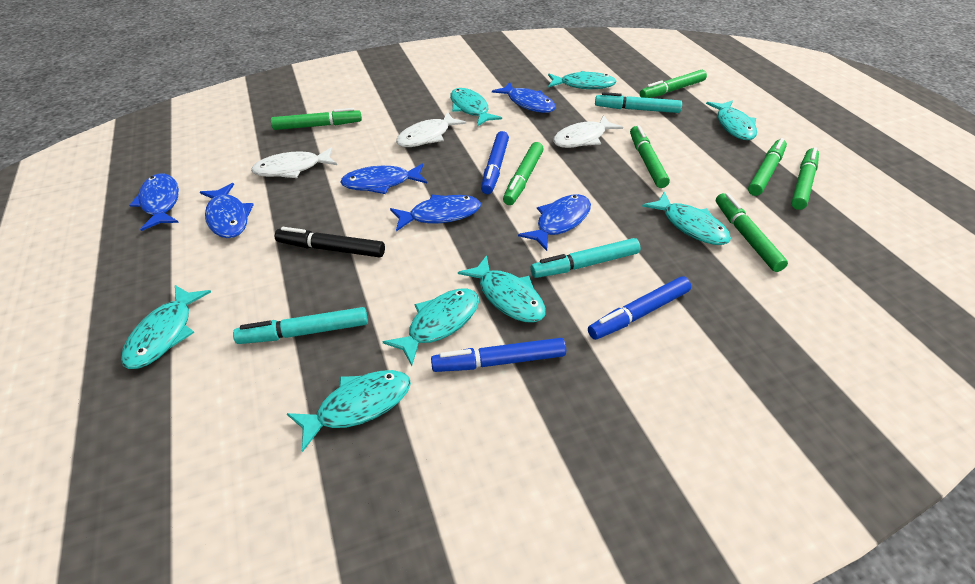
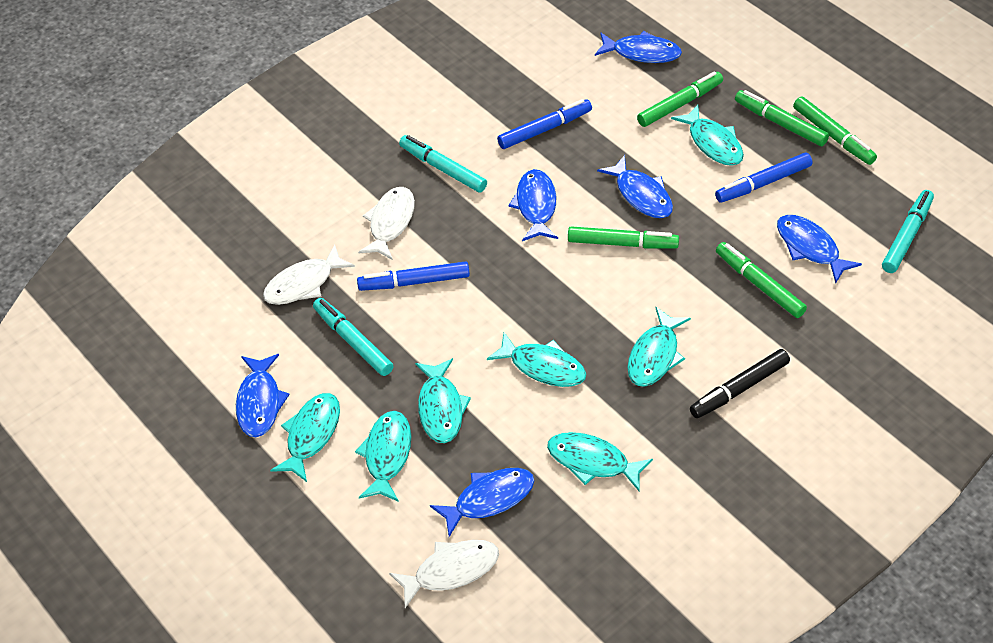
green marker: 7 -> 5
turquoise fish: 8 -> 7

